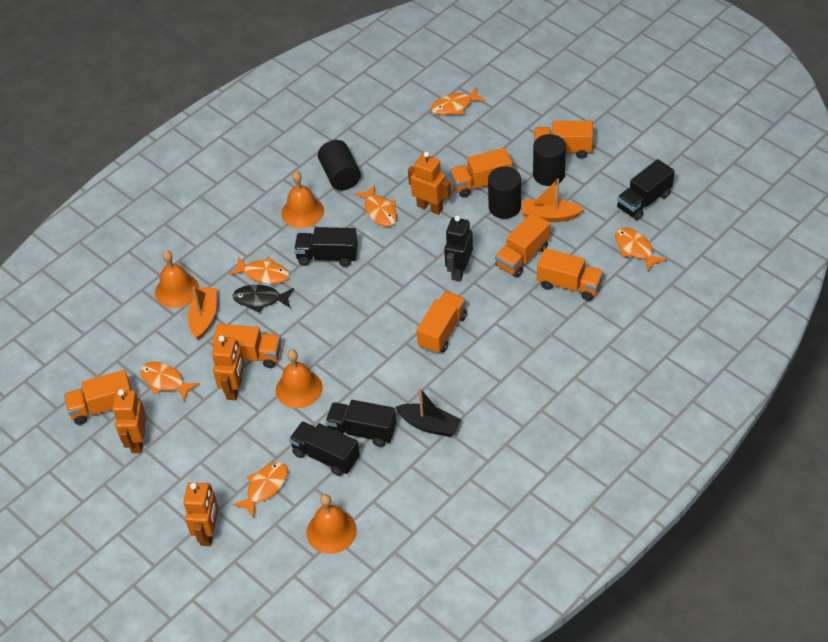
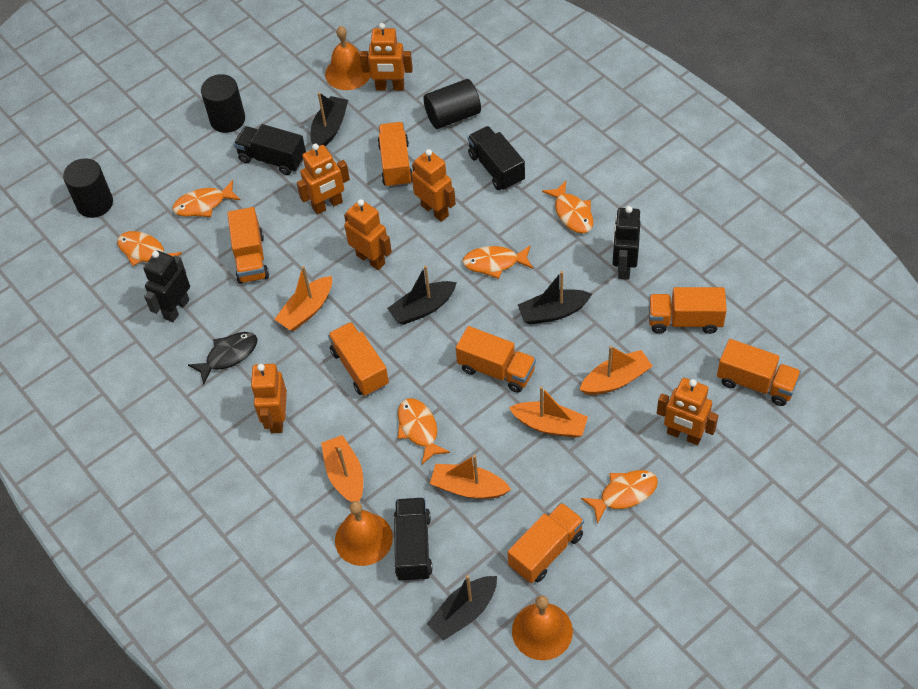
black boat: 1 -> 4
black robot: 1 -> 2
black truck: 4 -> 3
orange bell: 4 -> 3
orange boat: 2 -> 5
orange robot: 4 -> 6

